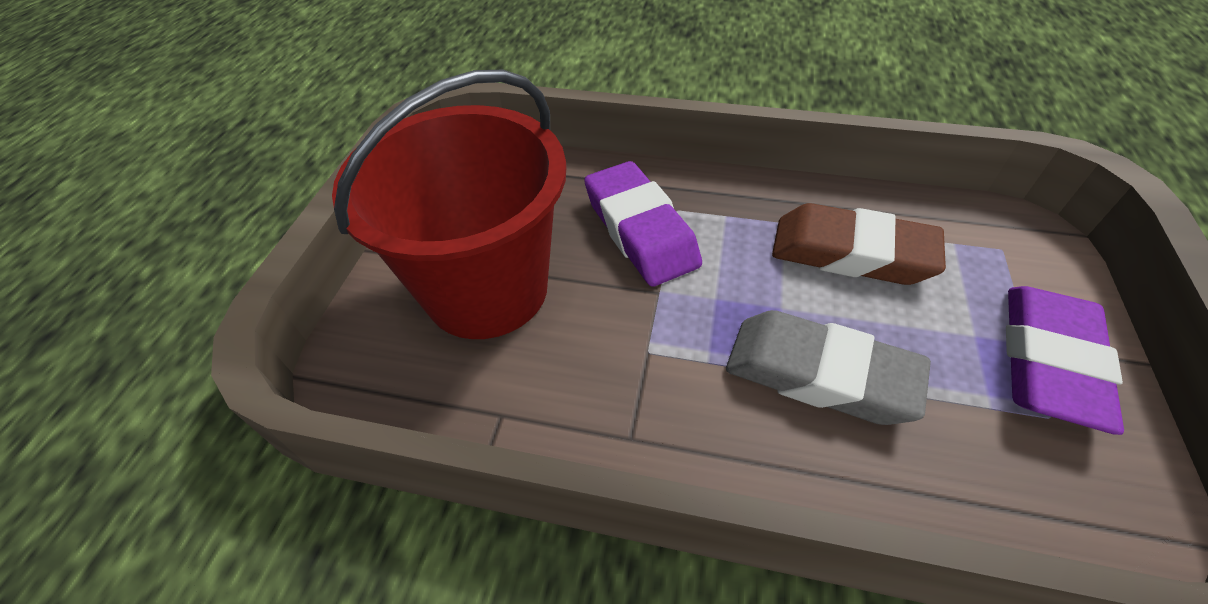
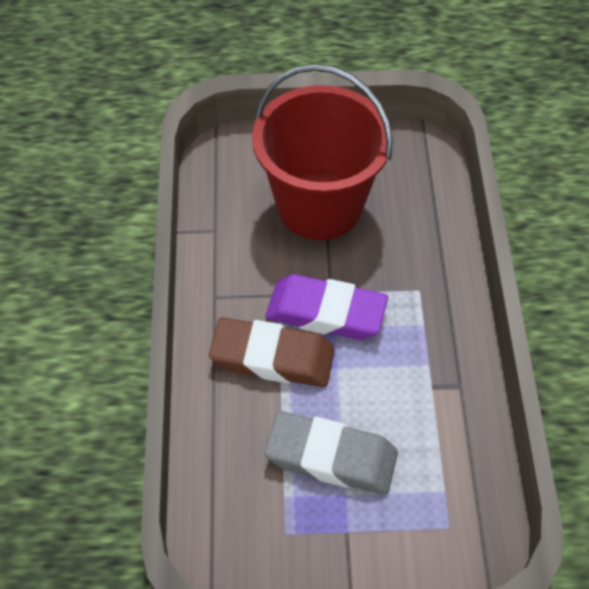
purple eraser: 2 -> 1

